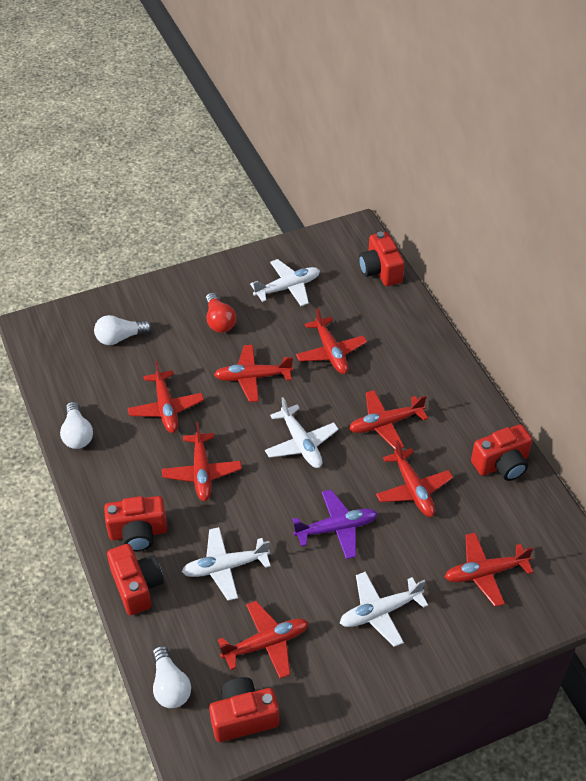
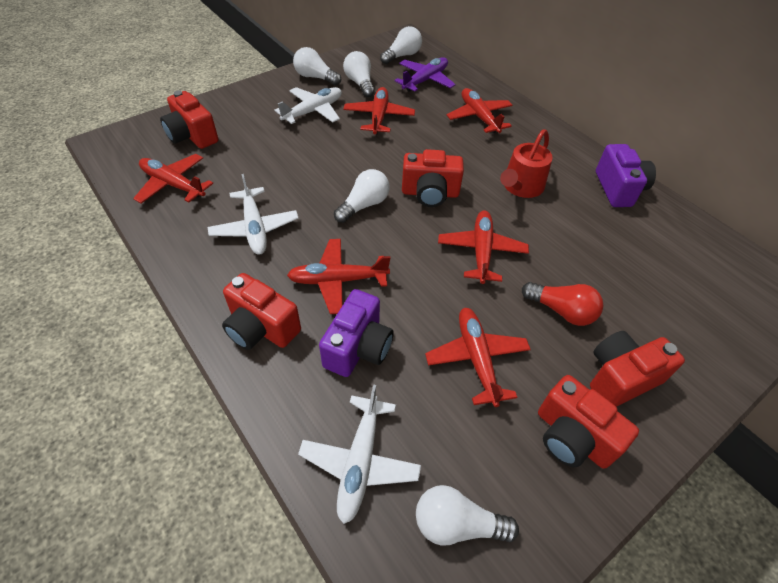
purple camera: 0 -> 2
red plane: 8 -> 6
red watering can: 0 -> 1
white light bulb: 3 -> 5
white plane: 4 -> 3

